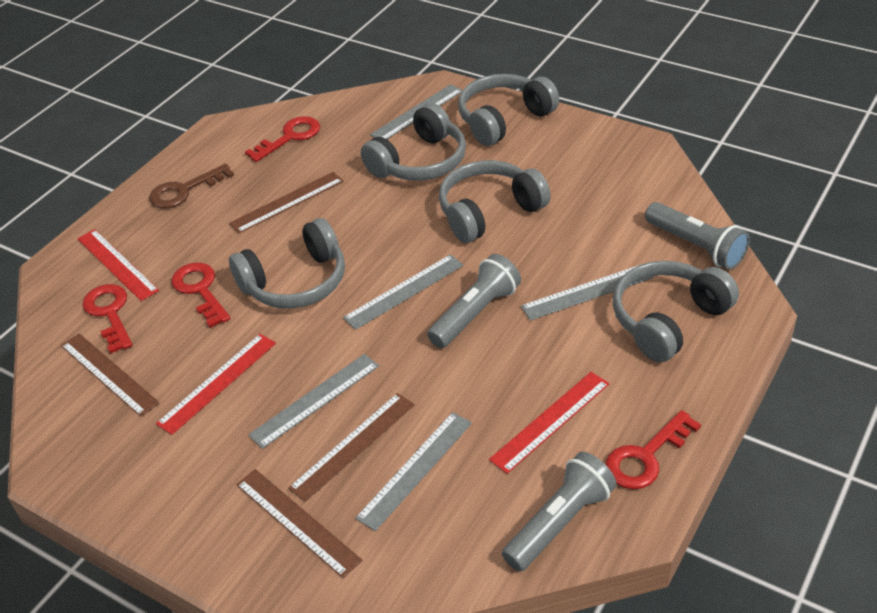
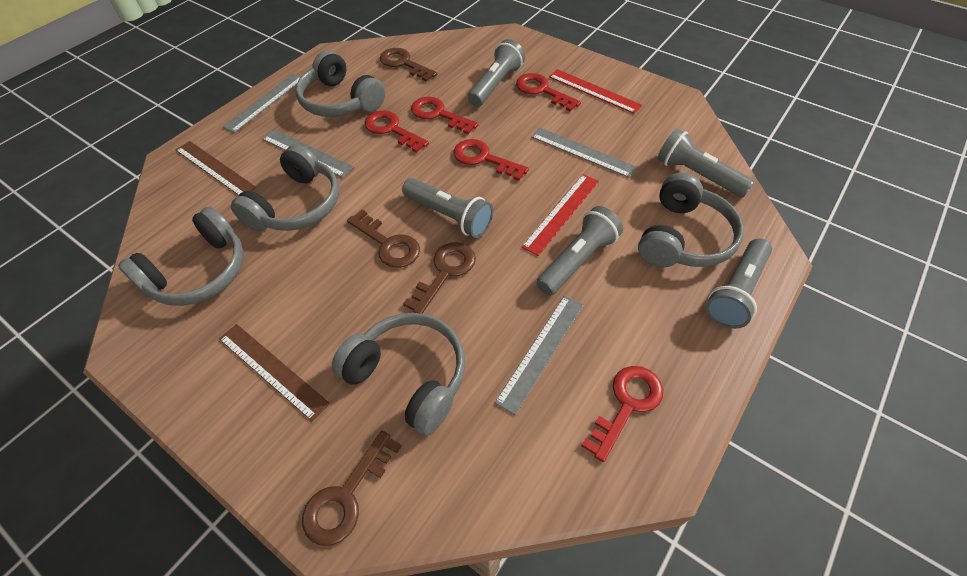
brown key: 1 -> 4
brown ruler: 4 -> 2
grey flashlight: 3 -> 5
grey ruler: 5 -> 4
red key: 4 -> 5
red ruler: 3 -> 2

